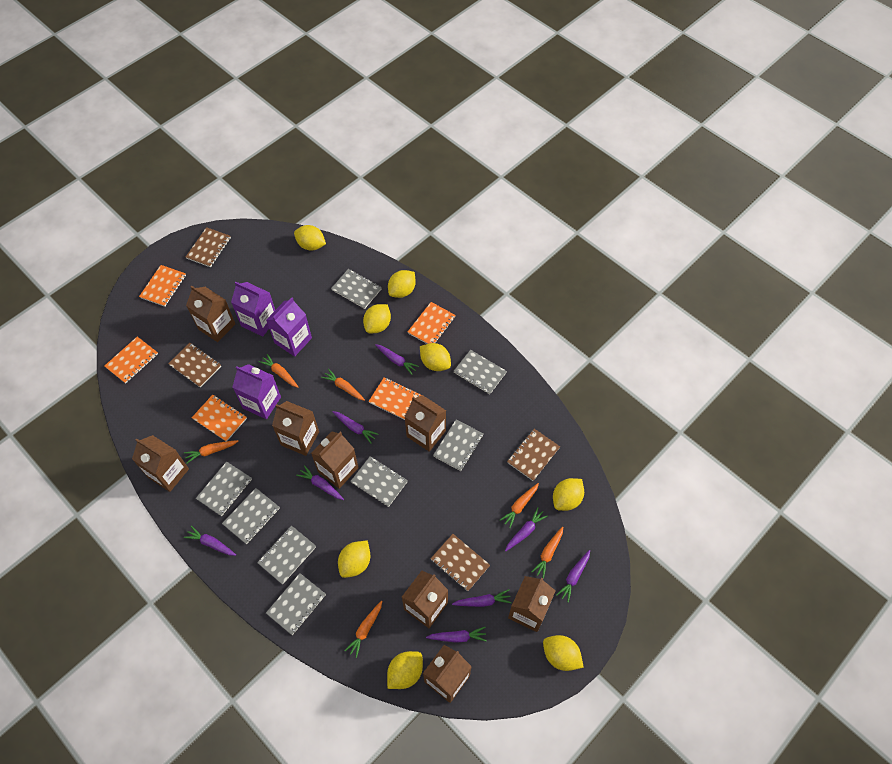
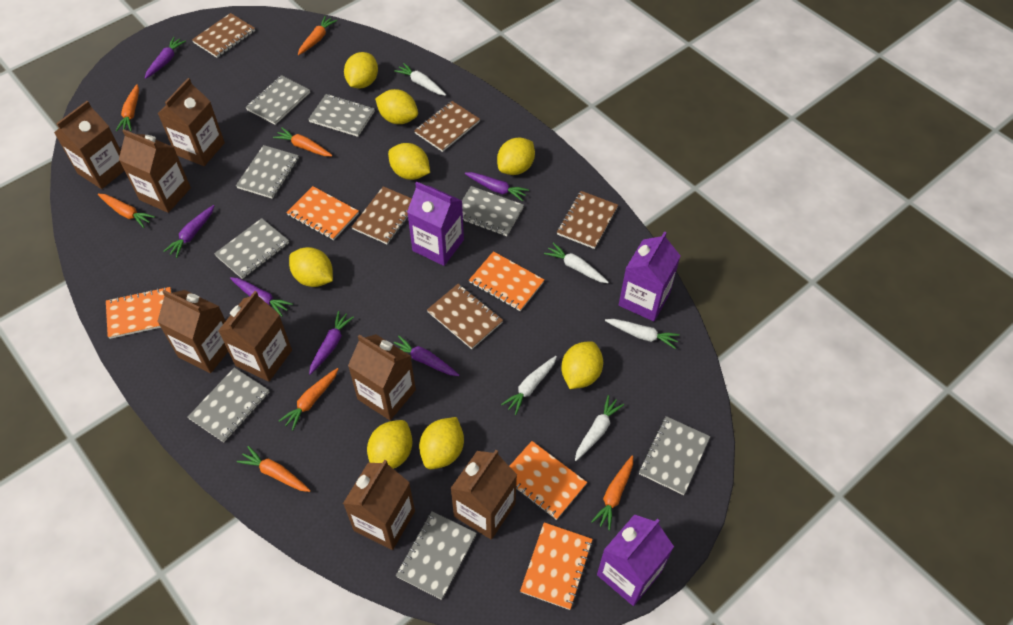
brown notebook: 4 -> 5
orange carrot: 6 -> 7
purple carrot: 8 -> 6
white carrot: 0 -> 5

